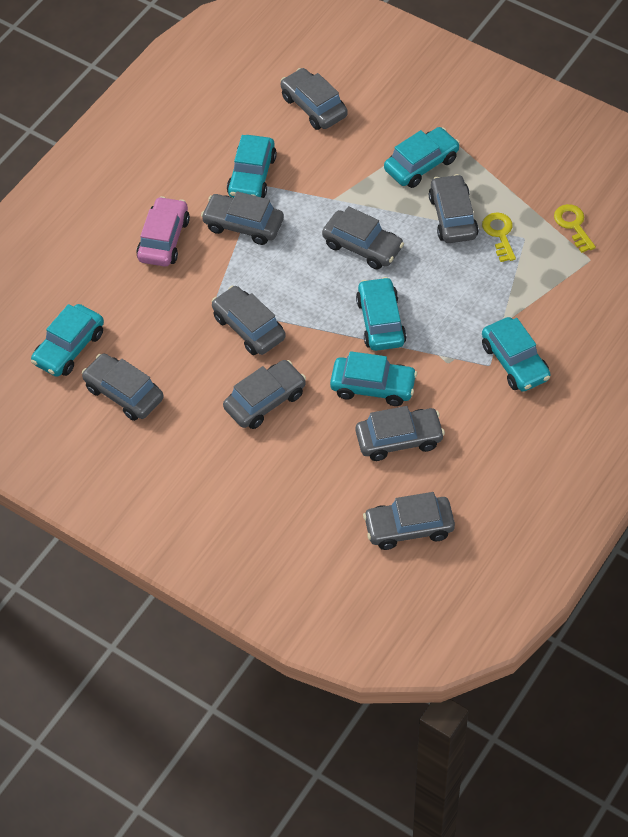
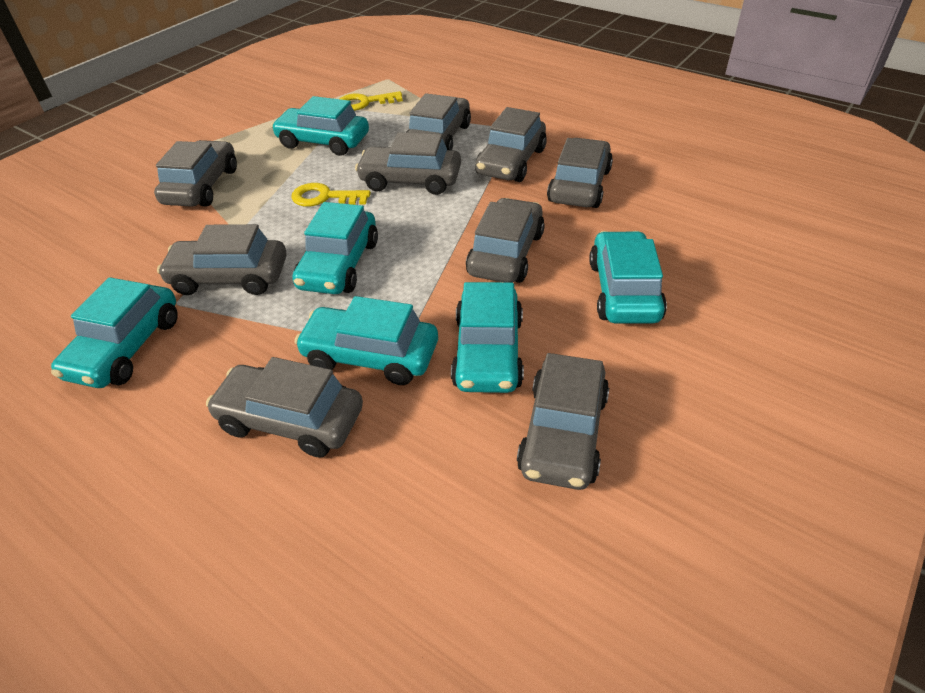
pink car: 1 -> 0

